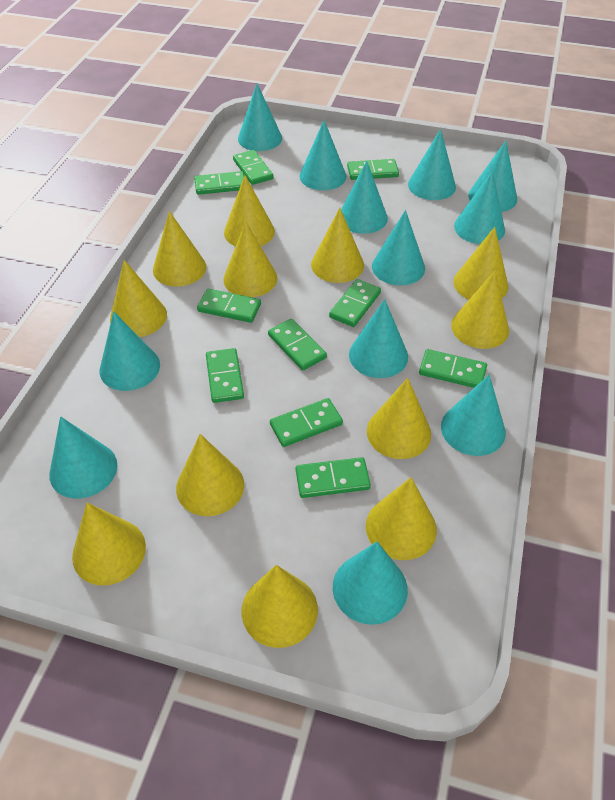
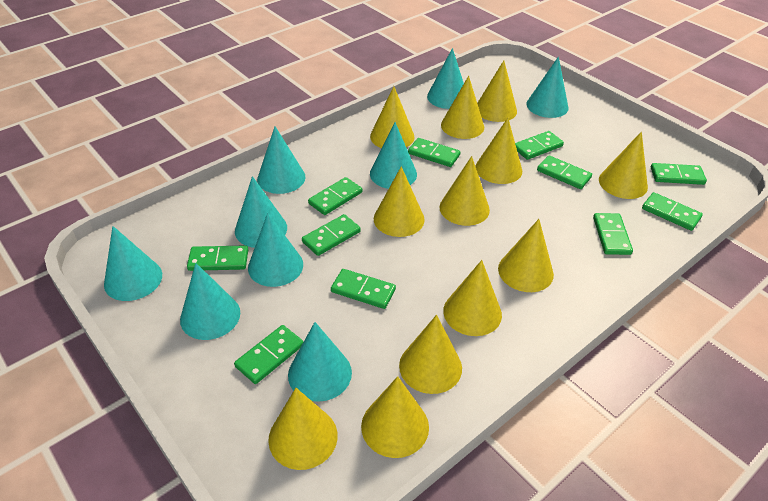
green domino: 10 -> 11
turquoise cone: 12 -> 9

